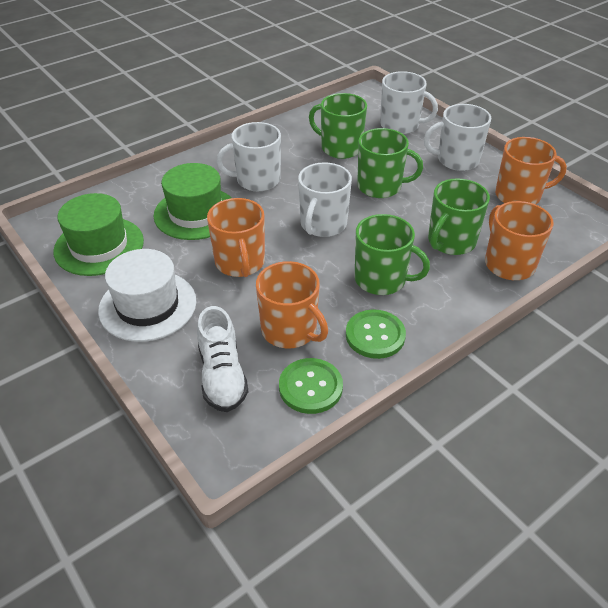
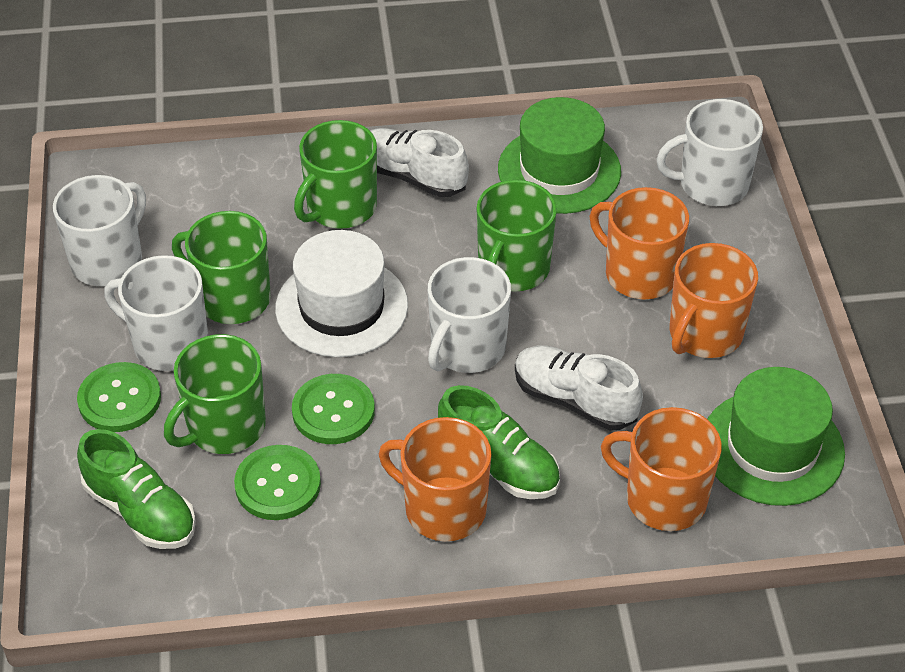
green button: 2 -> 3
green shoe: 0 -> 2
white shoe: 1 -> 2

